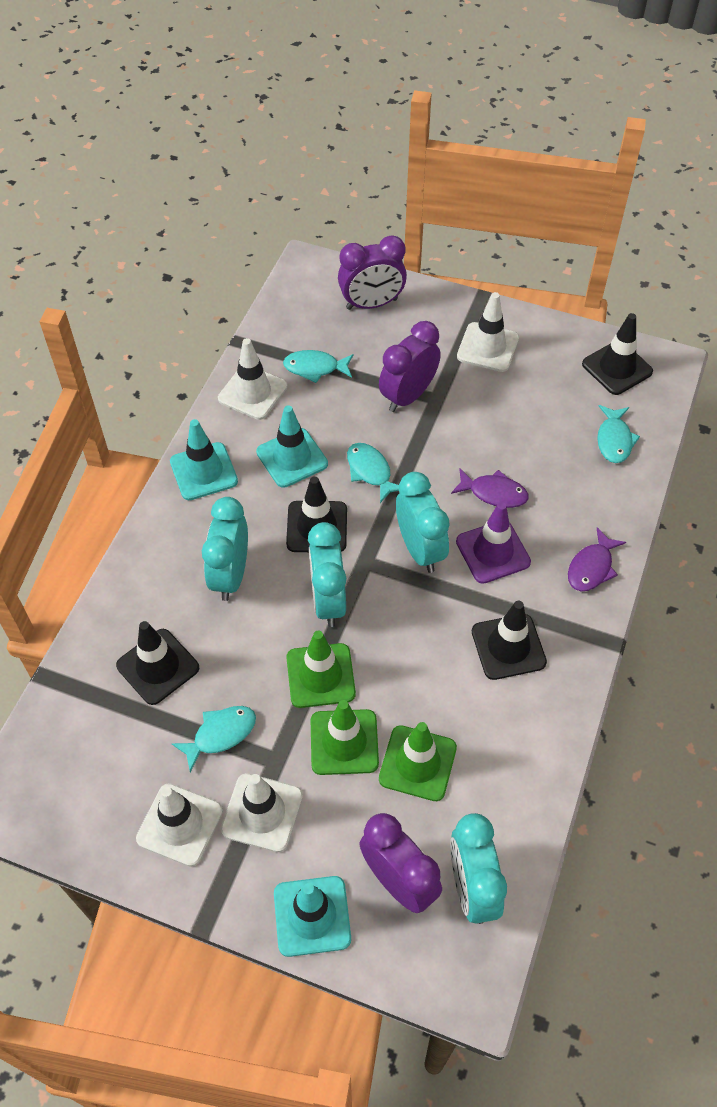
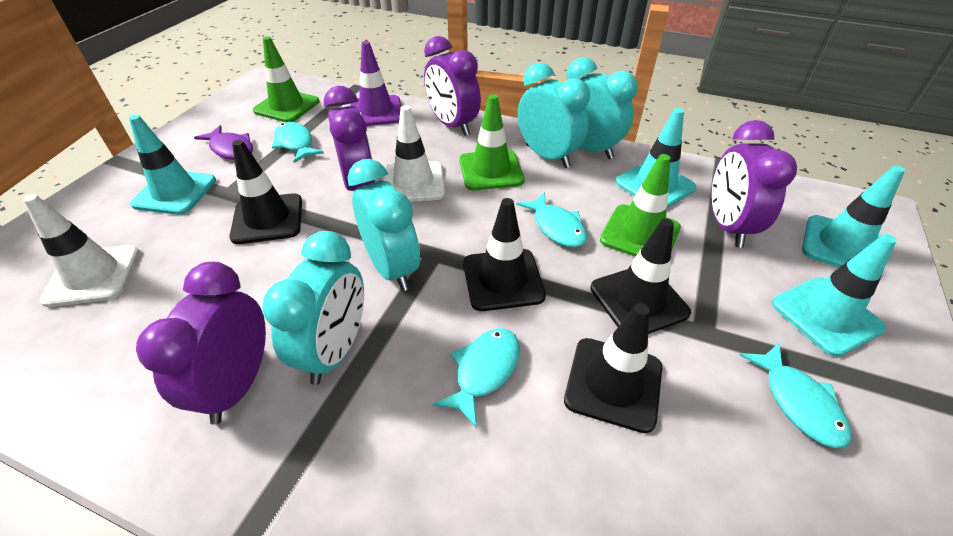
purple clock: 3 -> 4
purple fish: 2 -> 1
turquoise traffic cone: 3 -> 4
white traffic cone: 4 -> 2

